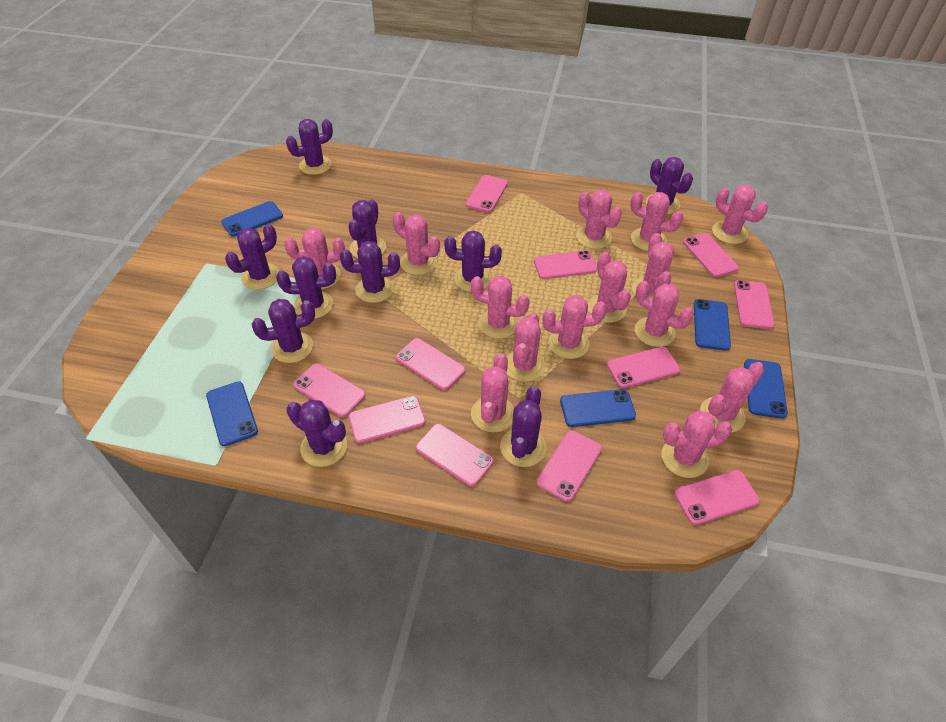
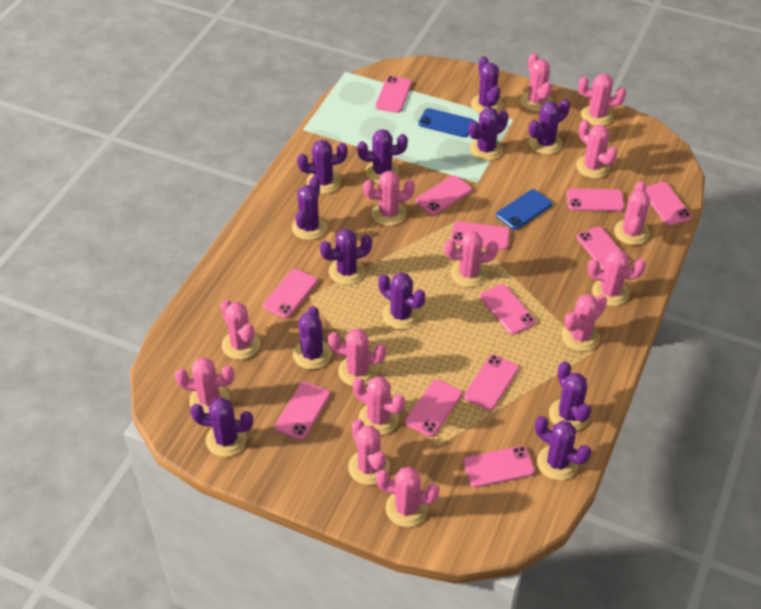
blue phone: 5 -> 2
pink phone: 11 -> 12
purple cactus: 10 -> 12

